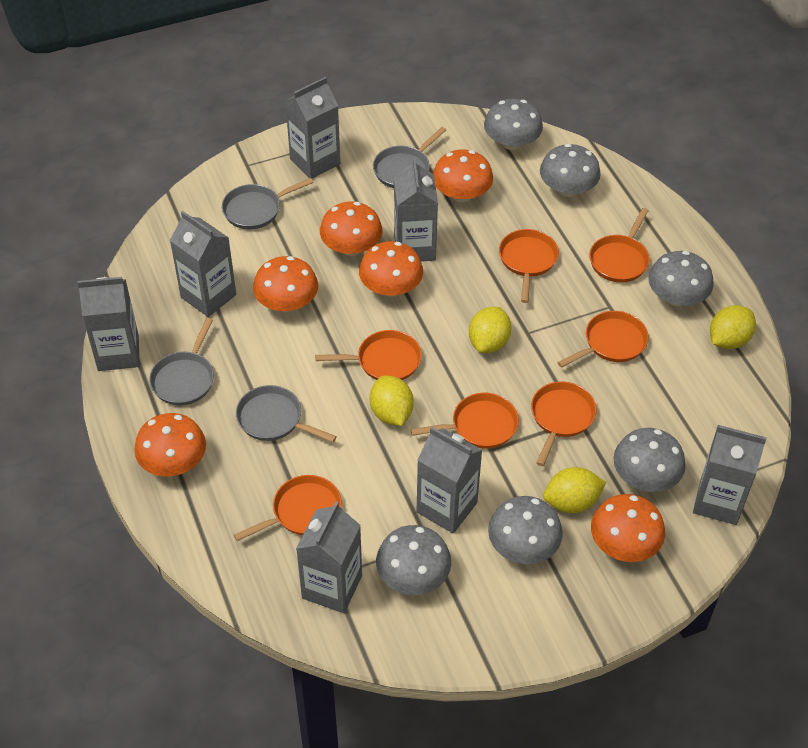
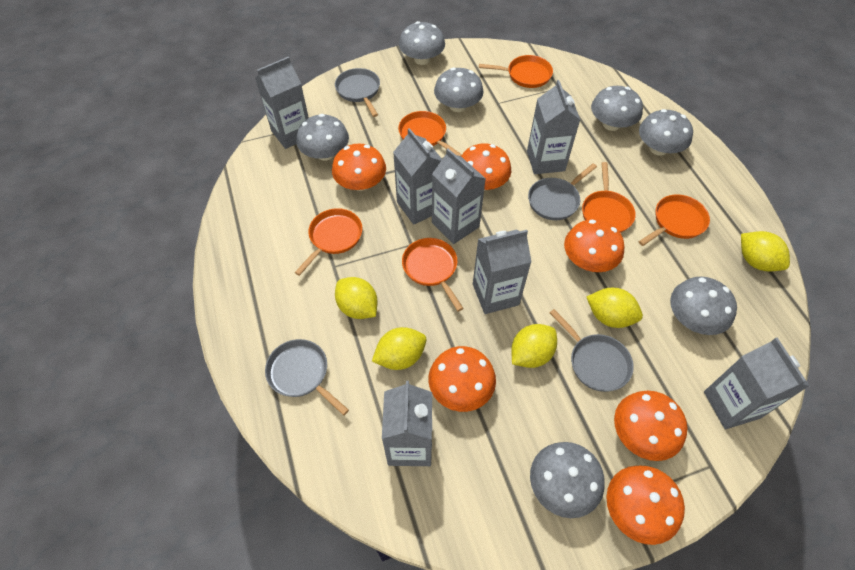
grey mushroom: 6 -> 7
orange pan: 7 -> 6
yellow lemon: 4 -> 5

